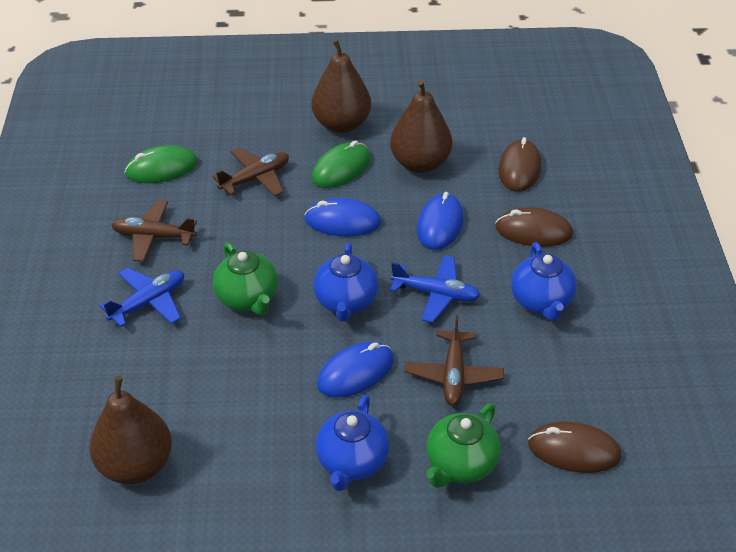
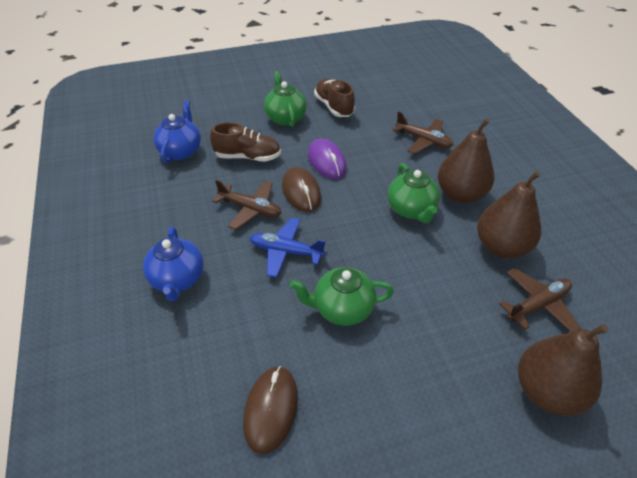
blue mouse: 3 -> 0
blue plane: 2 -> 1
blue teapot: 3 -> 2
brown mouse: 3 -> 2
brown shoe: 0 -> 2
green mouse: 2 -> 0
green teapot: 2 -> 3
purple mouse: 0 -> 1

